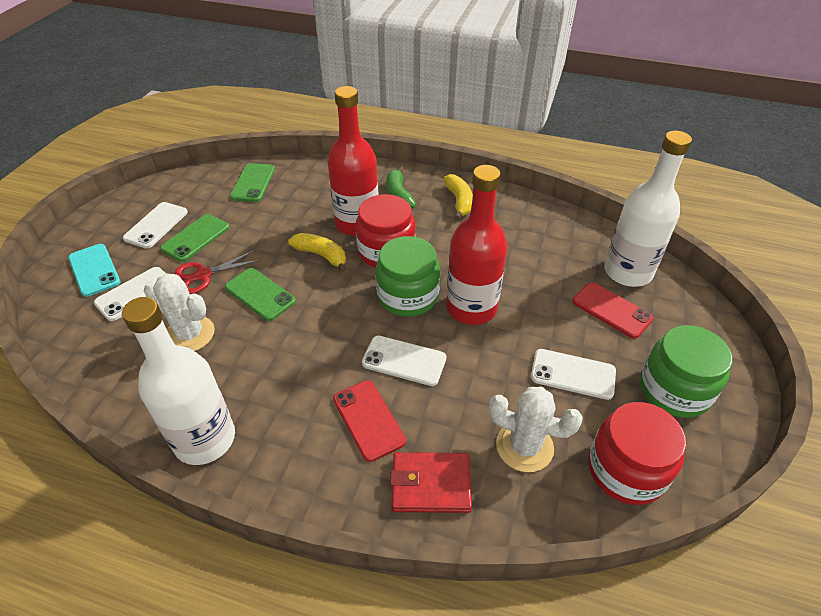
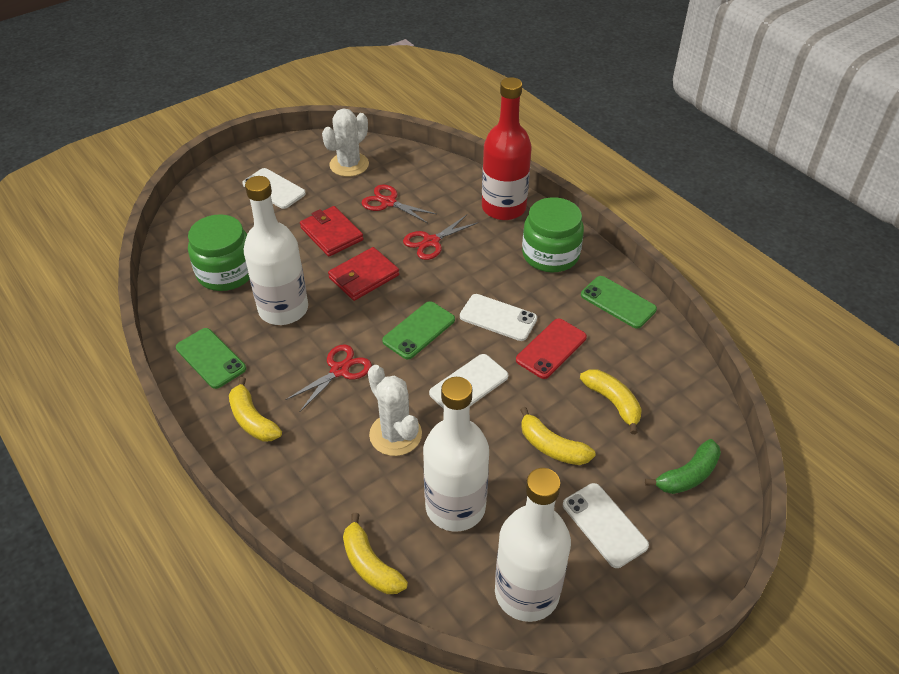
red bottle: 2 -> 1
red jar: 2 -> 0
red phone: 2 -> 1
red scissors: 1 -> 3
red wallet: 1 -> 2
turquoise phone: 1 -> 0
white bottle: 2 -> 3
yellow banana: 2 -> 4

